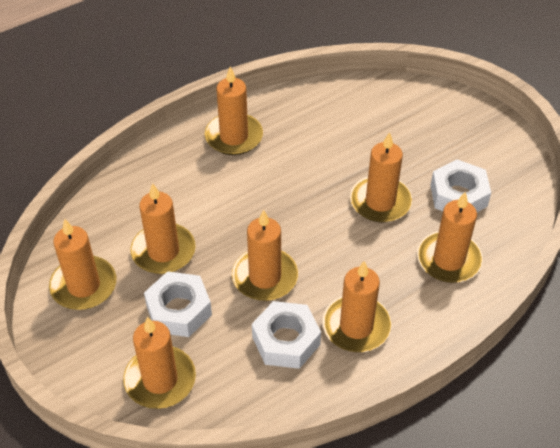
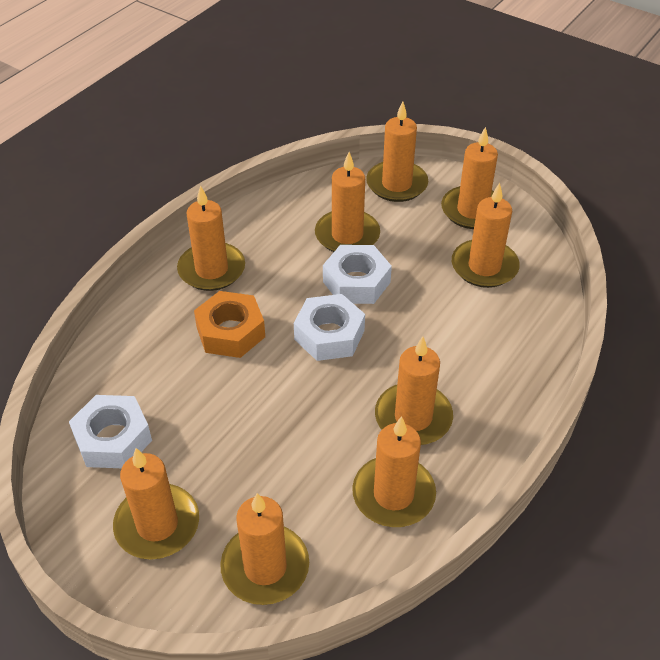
orange candle: 8 -> 9
orange nut: 0 -> 1

